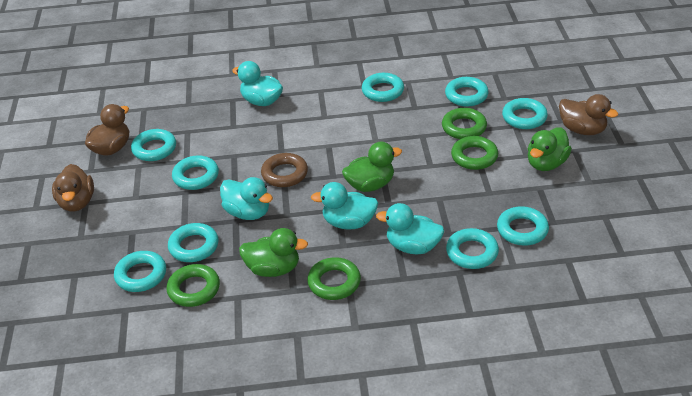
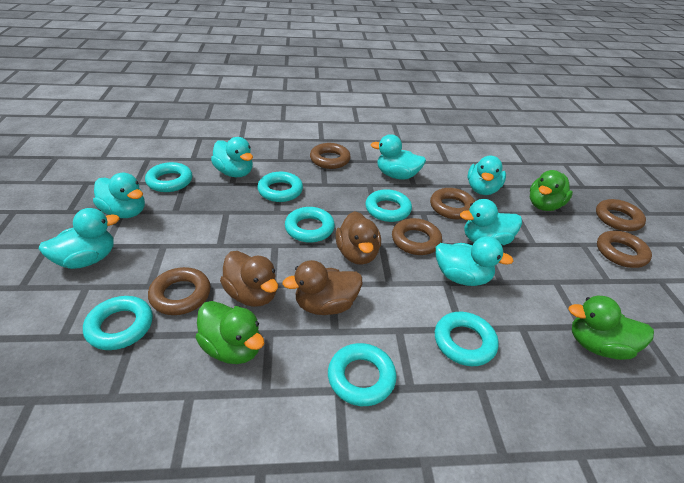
brown ring: 1 -> 6
green ring: 4 -> 0
turquoise duck: 4 -> 7
turquoise ring: 9 -> 7

